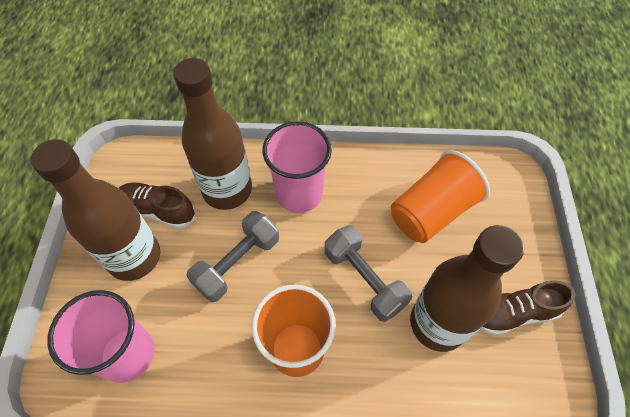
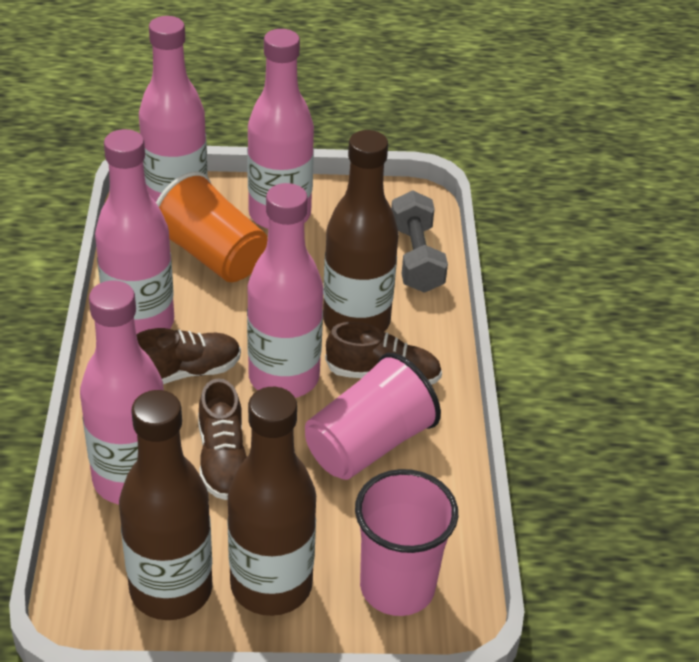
brown shoe: 2 -> 3
grey dumbbell: 2 -> 1
orange cup: 2 -> 1
pink bottle: 0 -> 5

